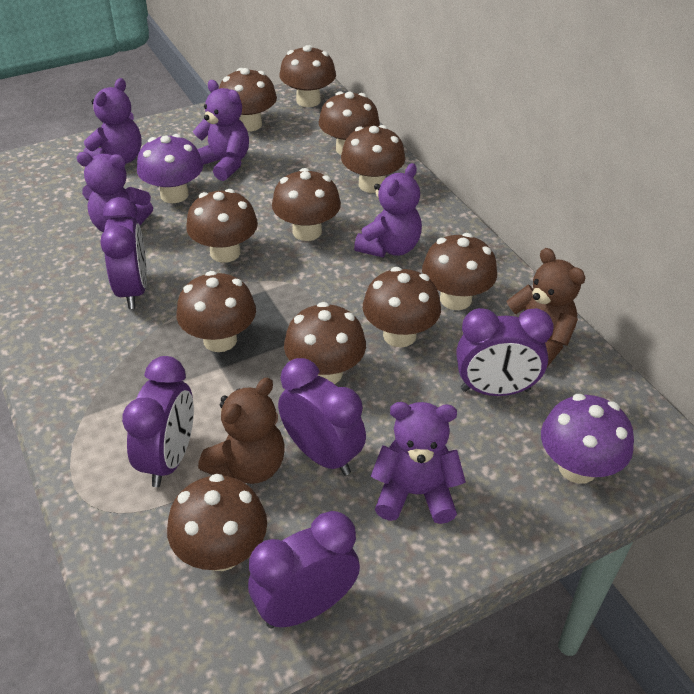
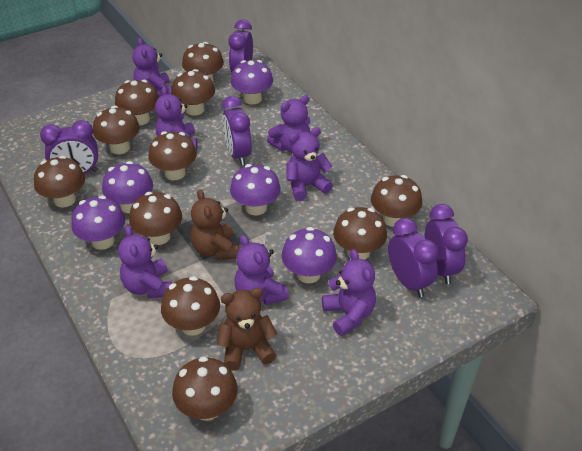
purple mushroom: 2 -> 5
purple teddy bear: 5 -> 7

